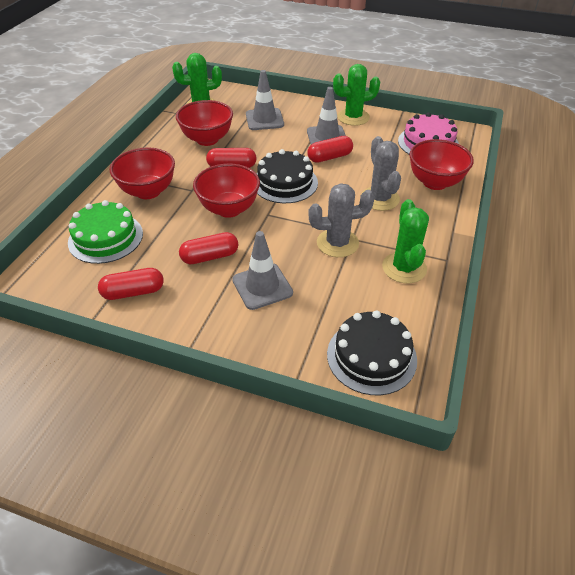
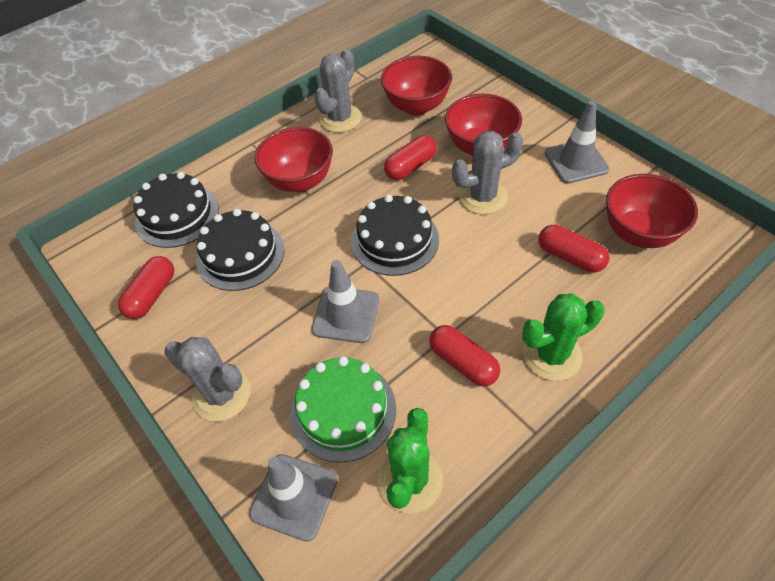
black cake: 2 -> 3
green cactus: 3 -> 2
grey cactus: 2 -> 3
pink cake: 1 -> 0

